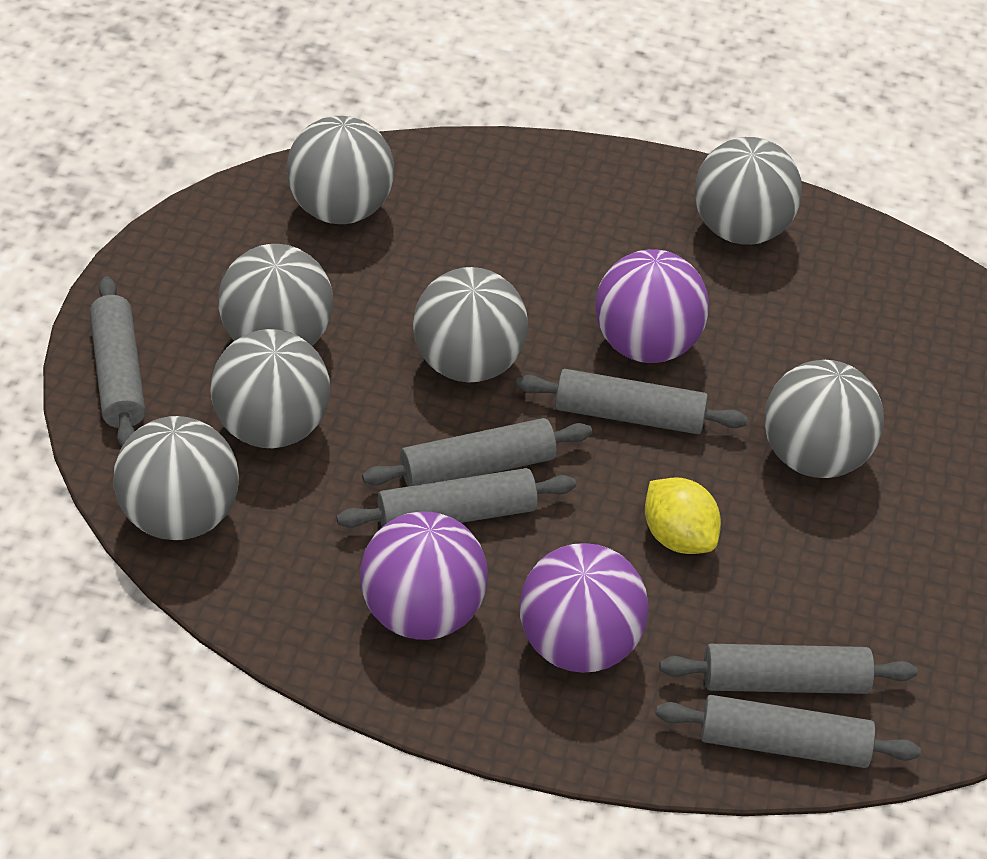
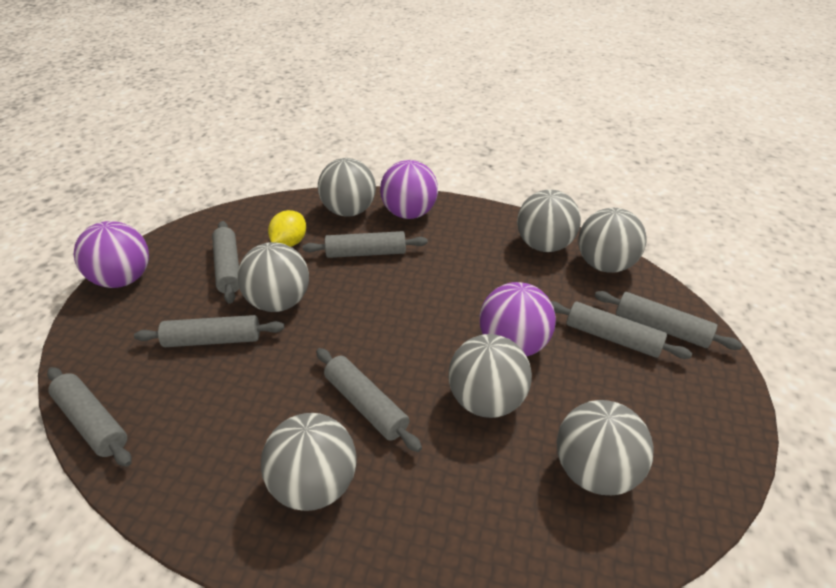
grey rolling pin: 6 -> 7

